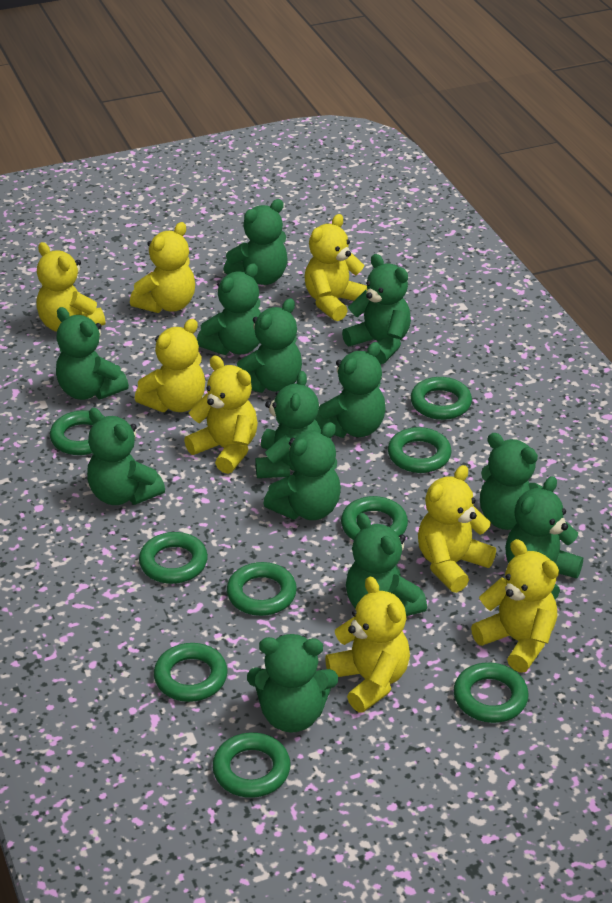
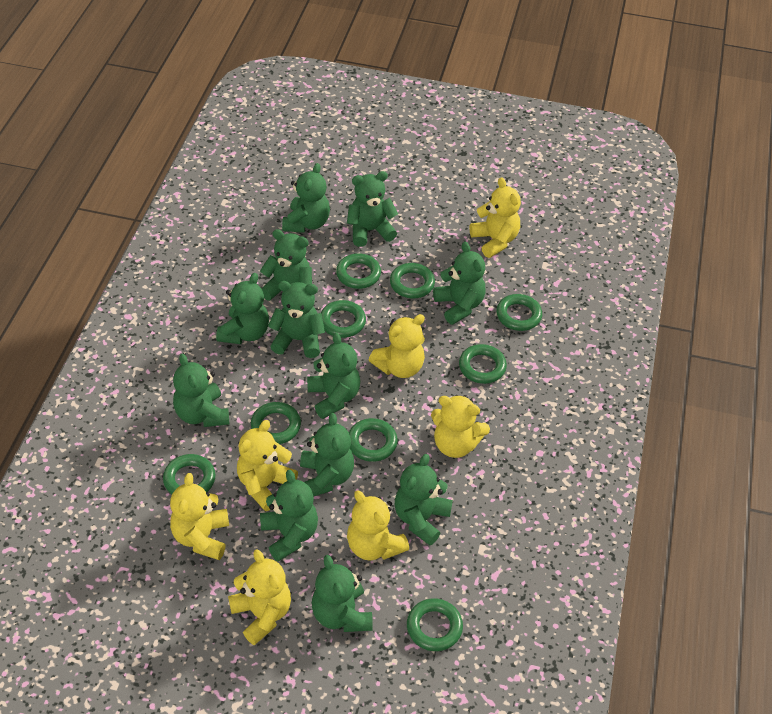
green teddy bear: 13 -> 12
yellow teddy bear: 8 -> 7

